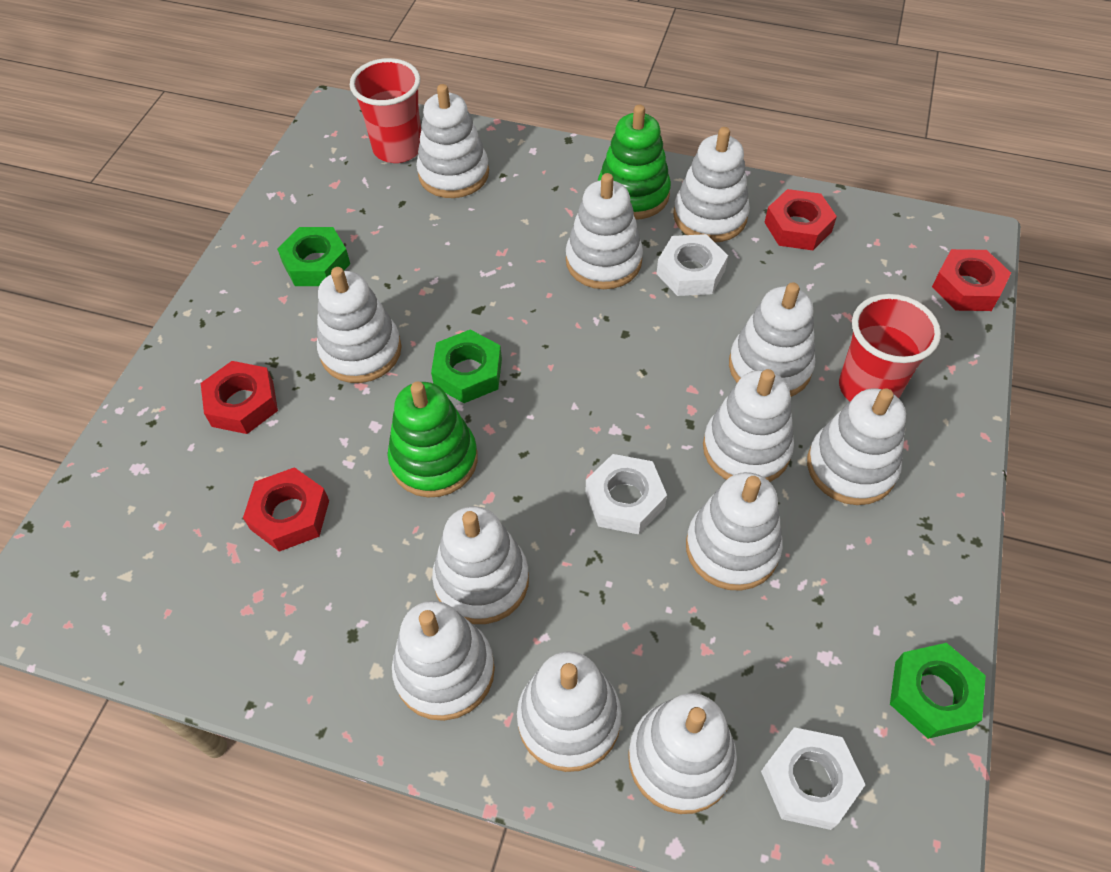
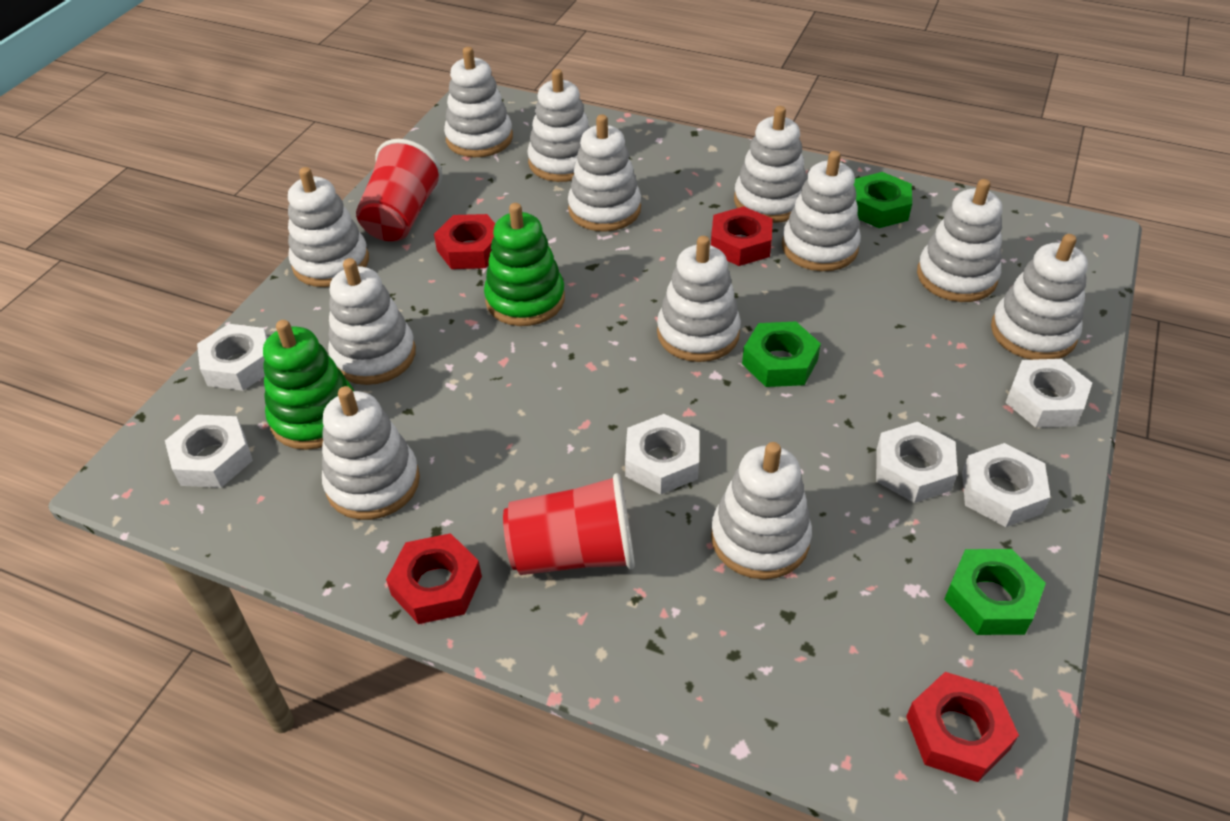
white nut: 3 -> 6

